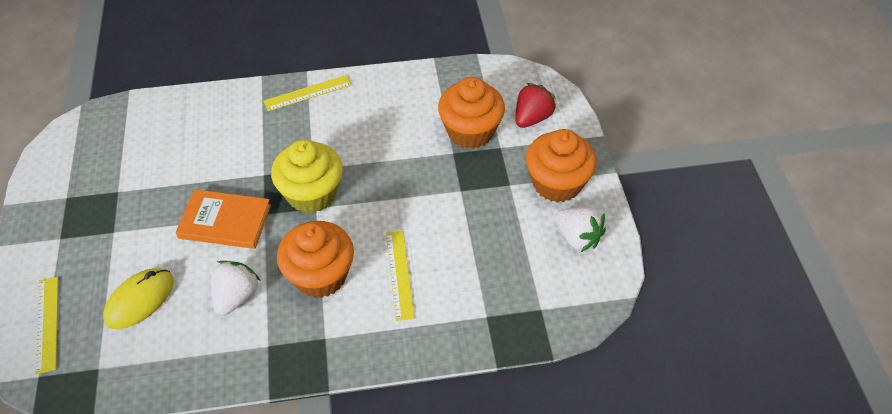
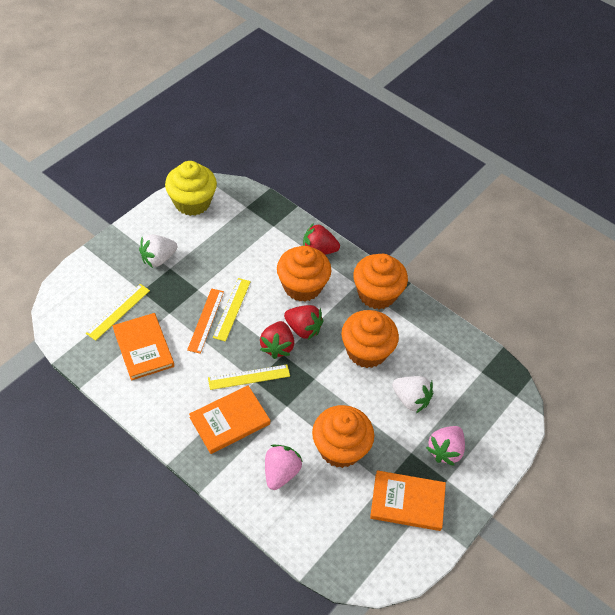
orange book: 1 -> 3
orange cupcake: 3 -> 4
orange ruler: 0 -> 1
pink strawberry: 0 -> 2
red strawberry: 1 -> 3
yellow mouse: 1 -> 0

